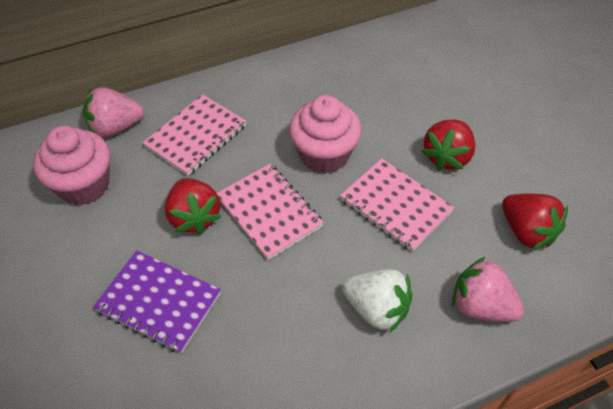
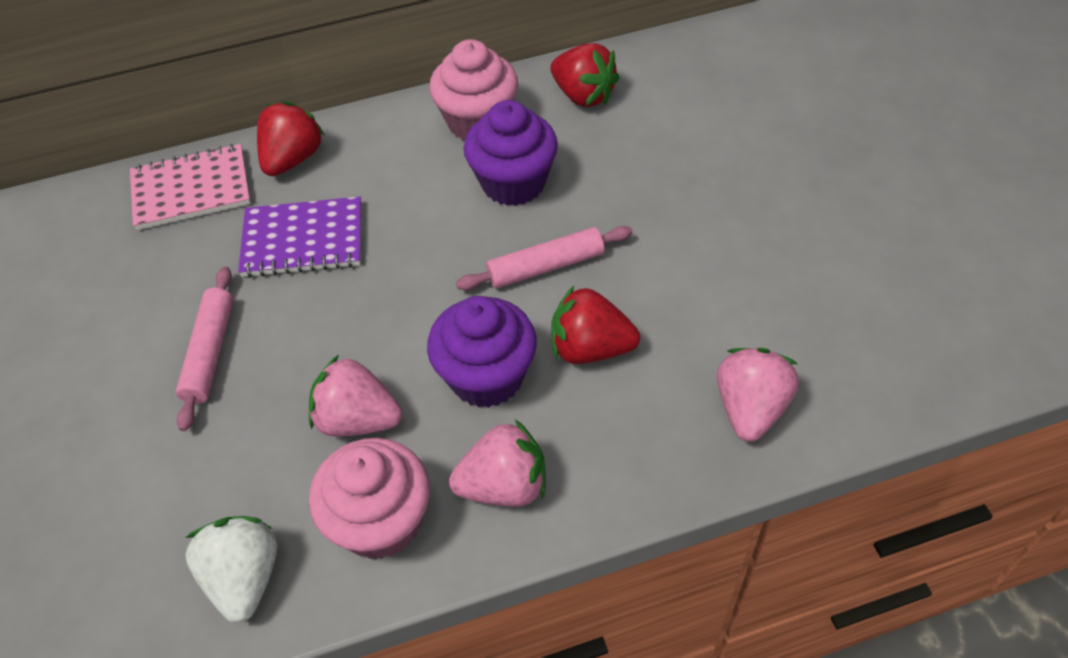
pink notebook: 3 -> 1
pink rolling pin: 0 -> 2
pink strawberry: 2 -> 3
purple cupcake: 0 -> 2

